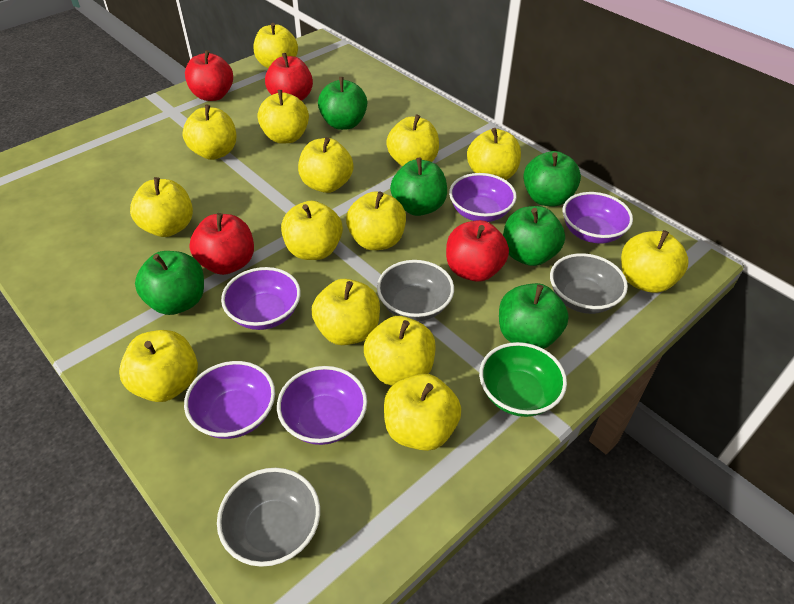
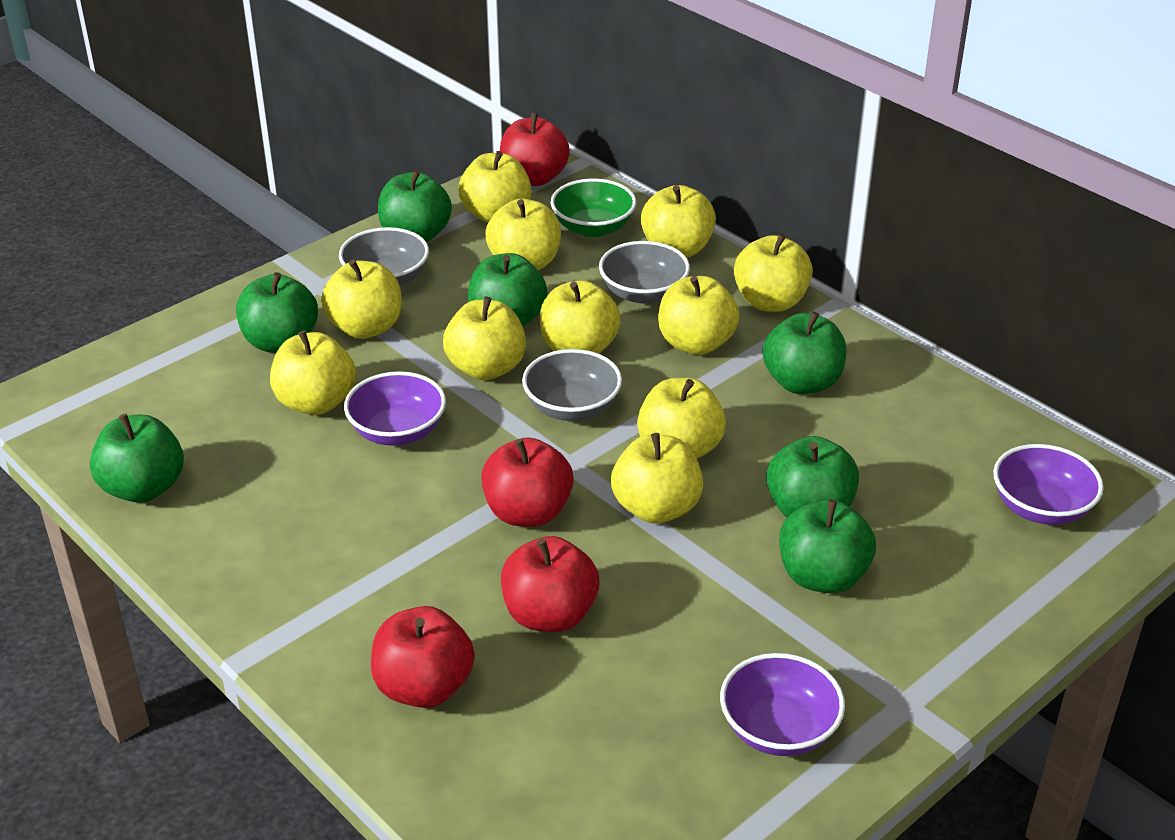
green apple: 6 -> 7
purple bowl: 5 -> 3
yellow apple: 14 -> 11

